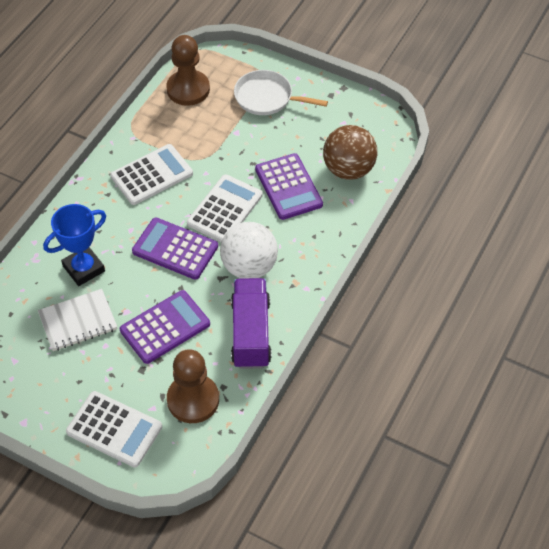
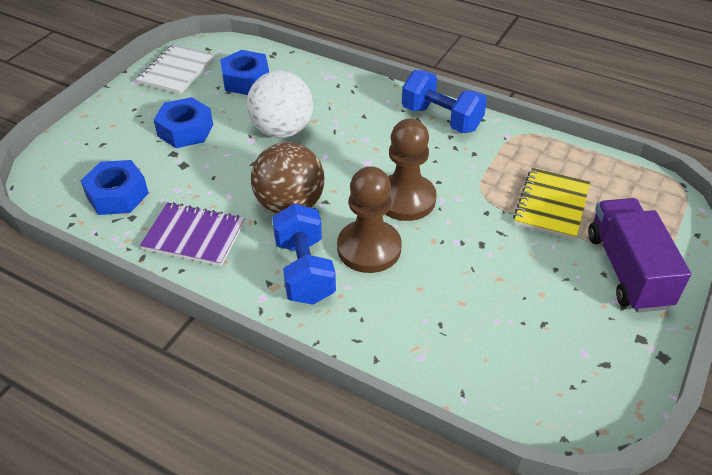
blue dumbbell: 0 -> 2
blue nut: 0 -> 3
blue trophy: 1 -> 0
purple calculator: 3 -> 0
purple notebook: 0 -> 1
white calculator: 3 -> 0
white pan: 1 -> 0
yellow notebook: 0 -> 1

